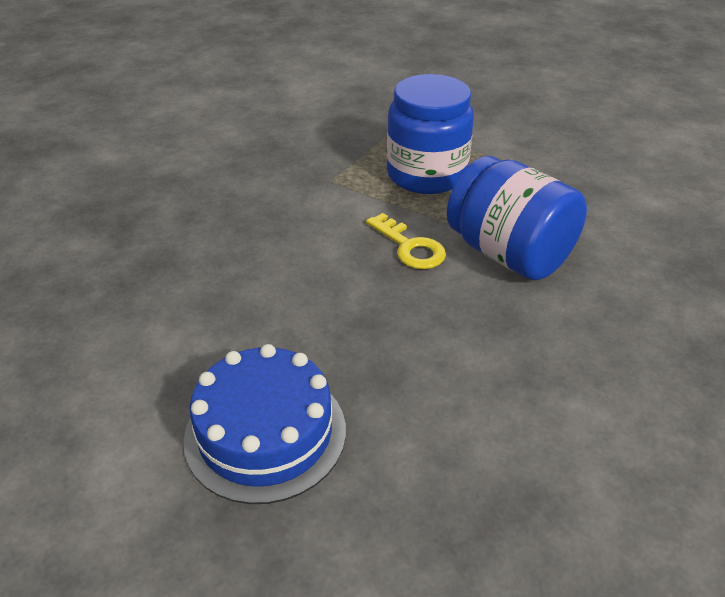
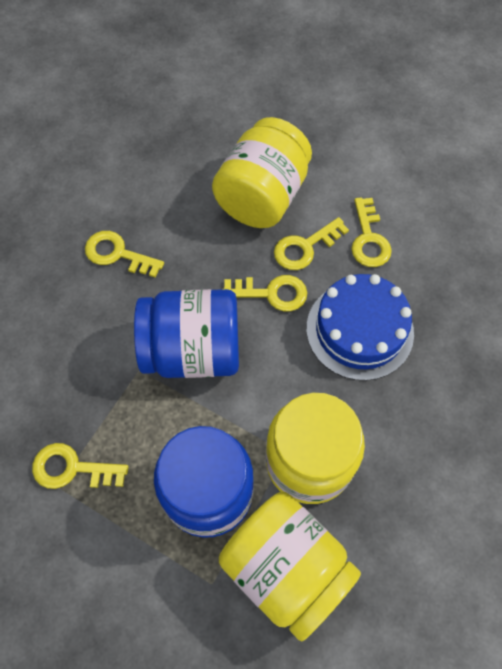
yellow jar: 0 -> 3
yellow key: 1 -> 5

